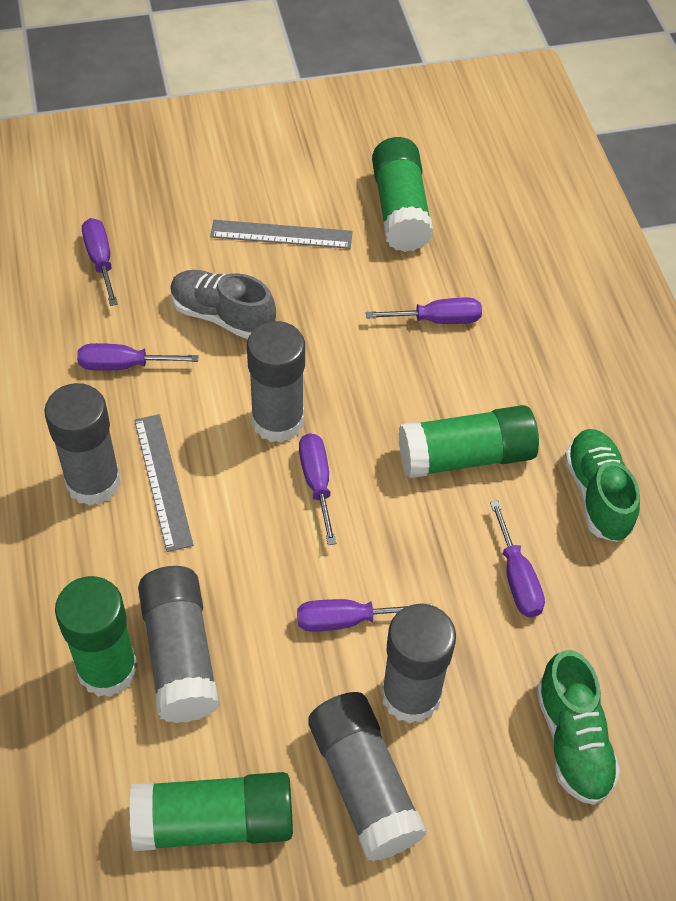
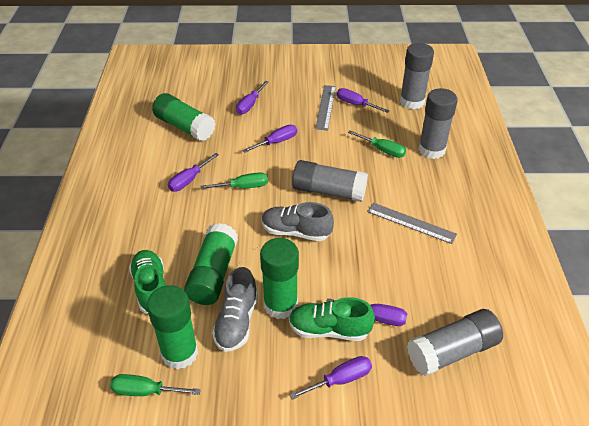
green screwdriver: 0 -> 3
grey glue stick: 5 -> 4
grey shoe: 1 -> 2

